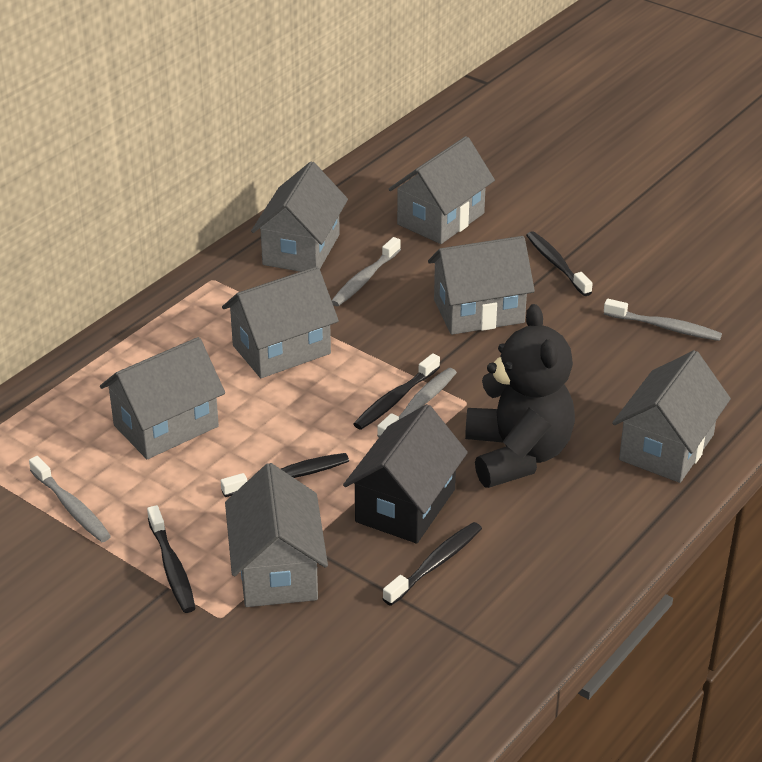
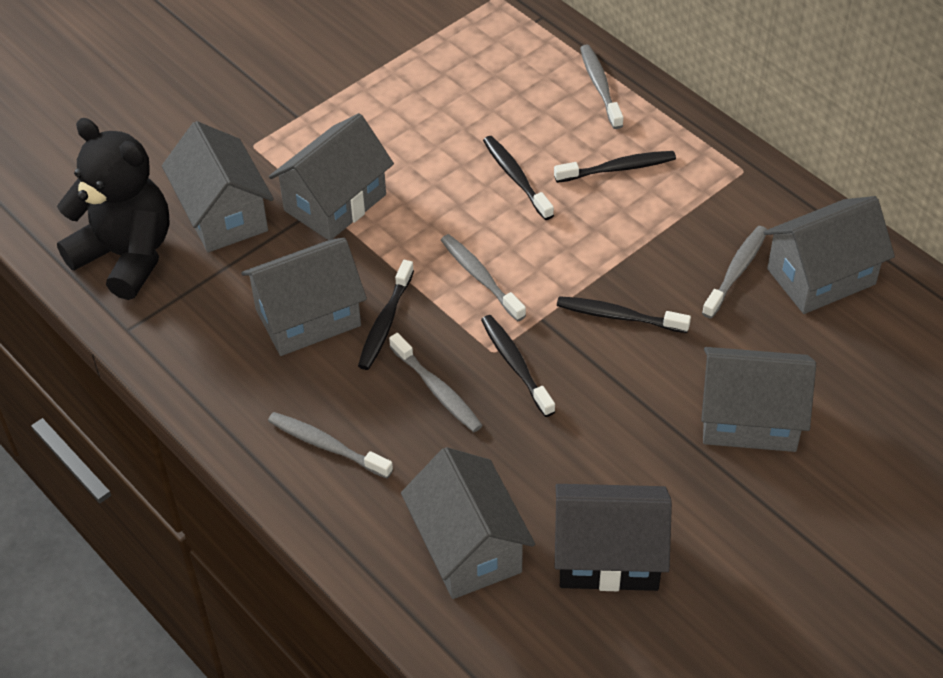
grey house: 7 -> 6
grey toothbrush: 4 -> 5

